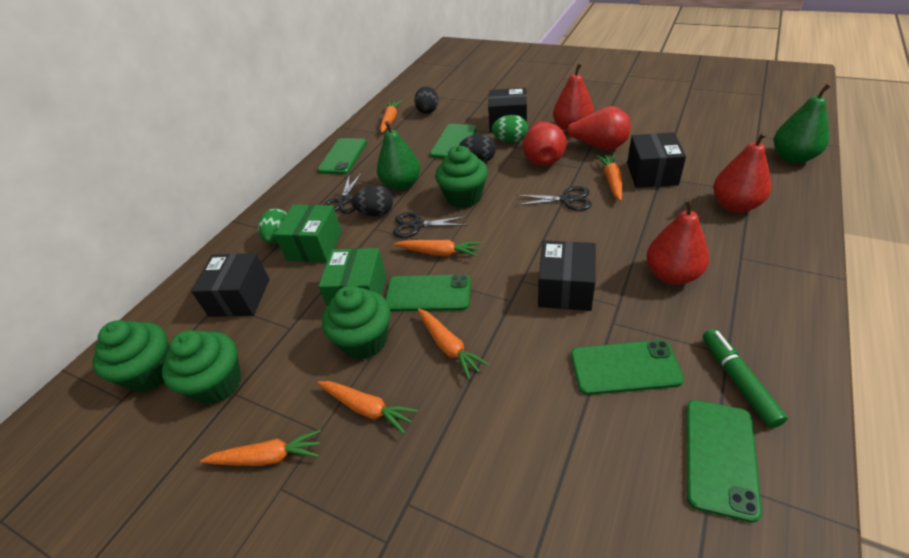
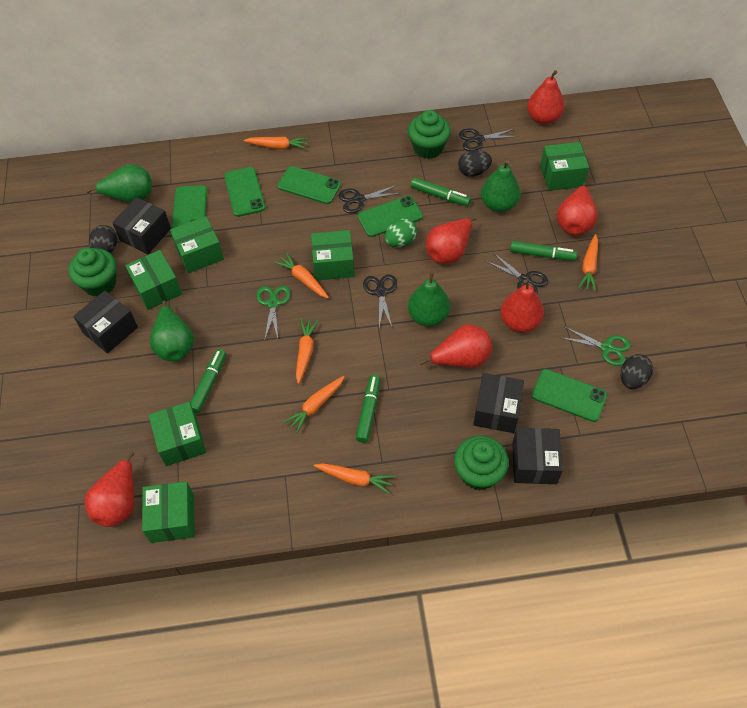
black scissors: 3 -> 4
green box: 2 -> 6
green cupcake: 4 -> 3
green egg: 2 -> 1
green marker: 1 -> 4
green pear: 2 -> 4
green scissors: 0 -> 2
red pear: 5 -> 6

